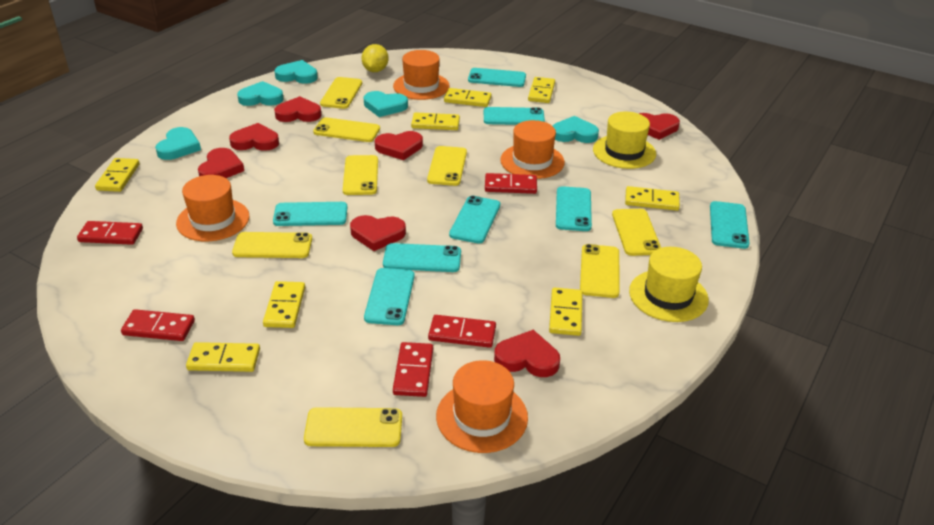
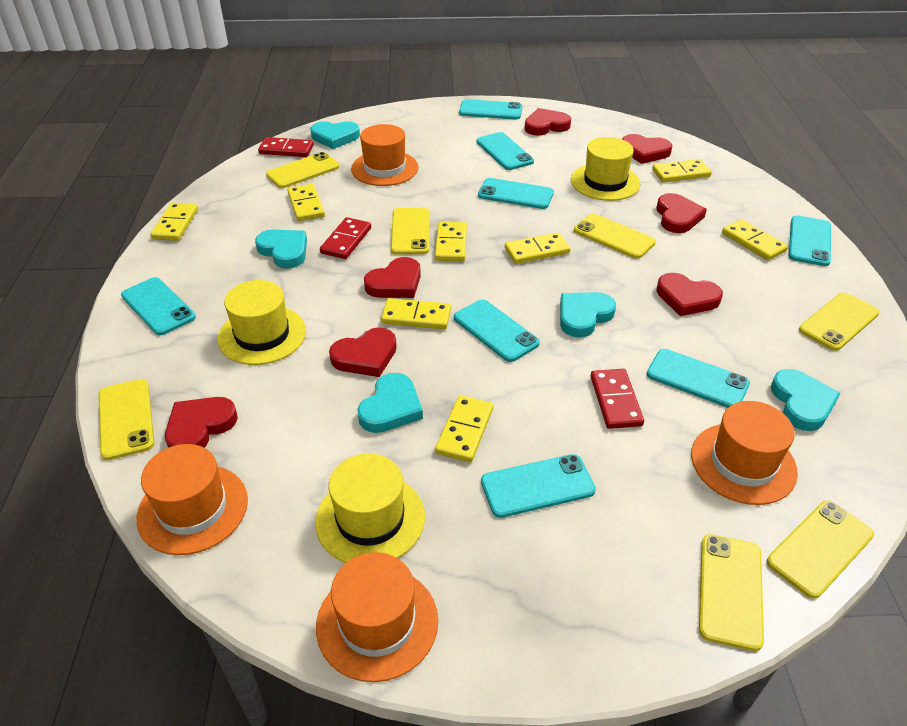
red domino: 5 -> 3
yellow hat: 2 -> 3
yellow lemon: 1 -> 0
yellow phone: 8 -> 7

